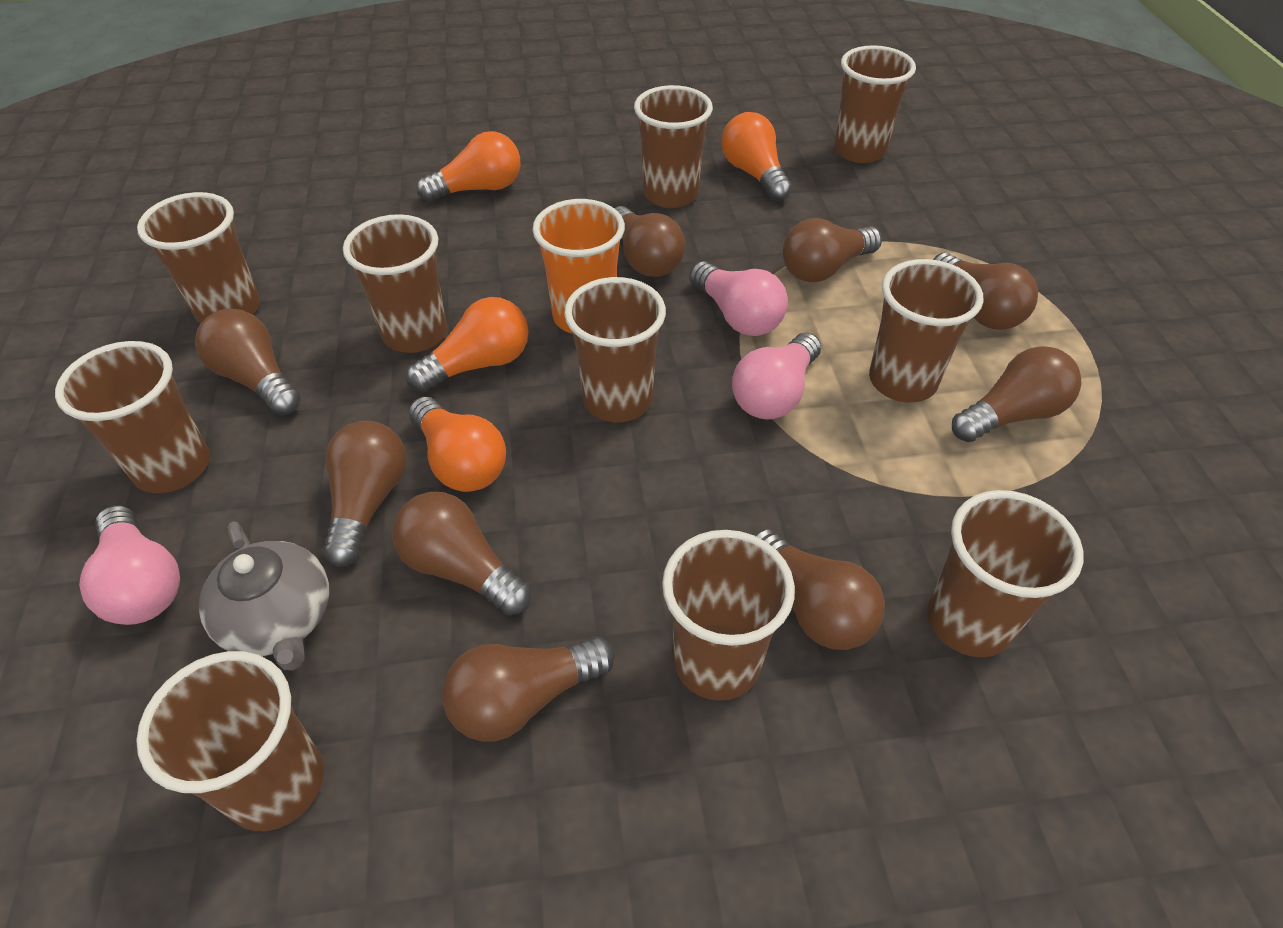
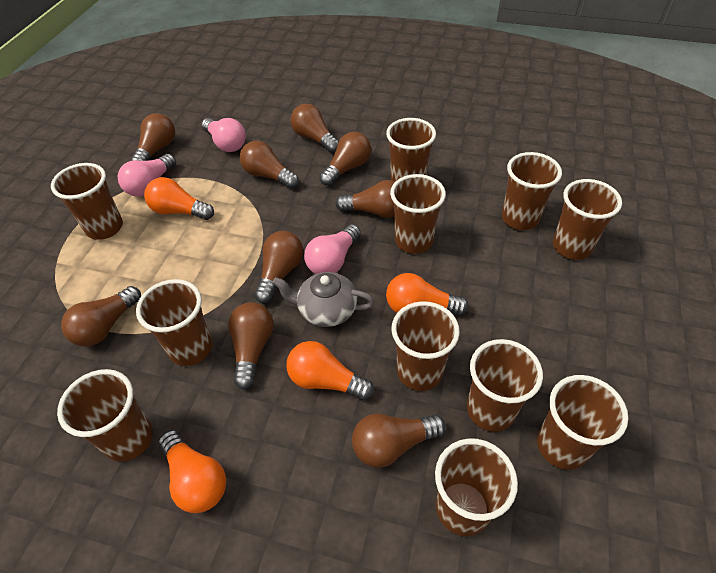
brown cup: 10 -> 11
orange cup: 1 -> 0

